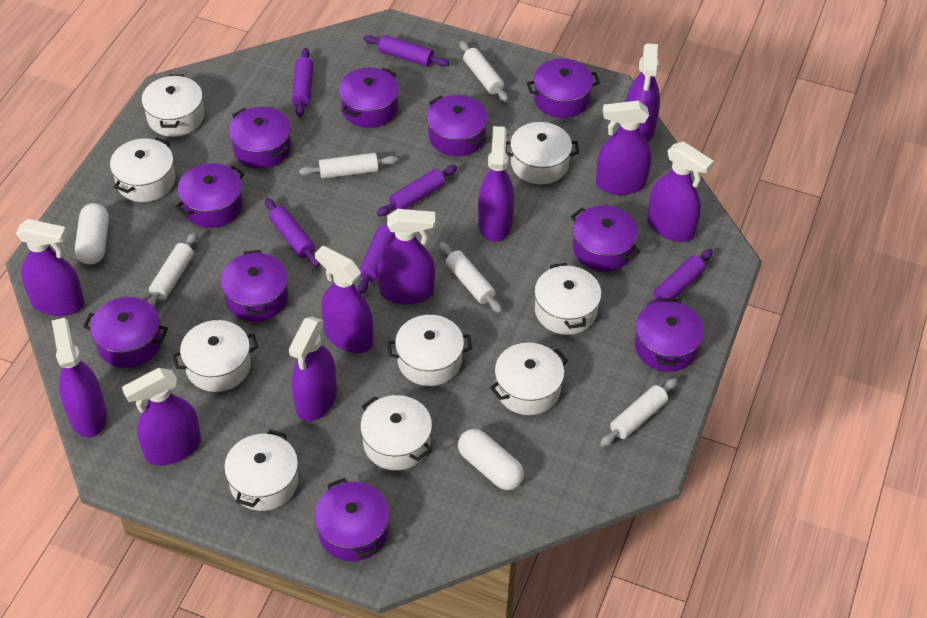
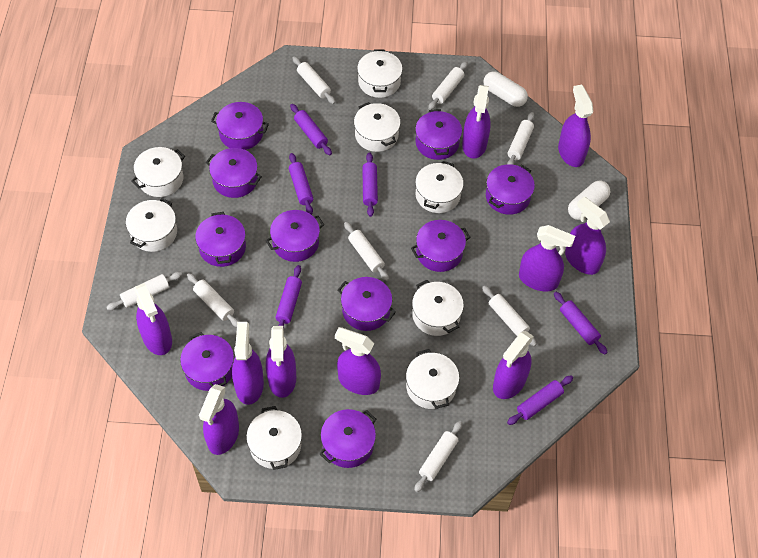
white pot: 9 -> 8
white rolling pin: 5 -> 8

